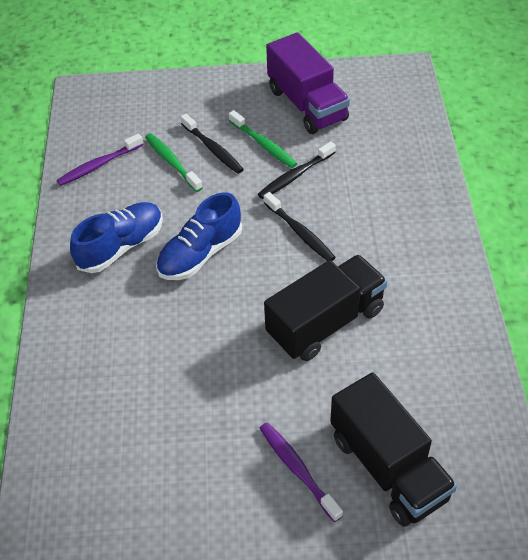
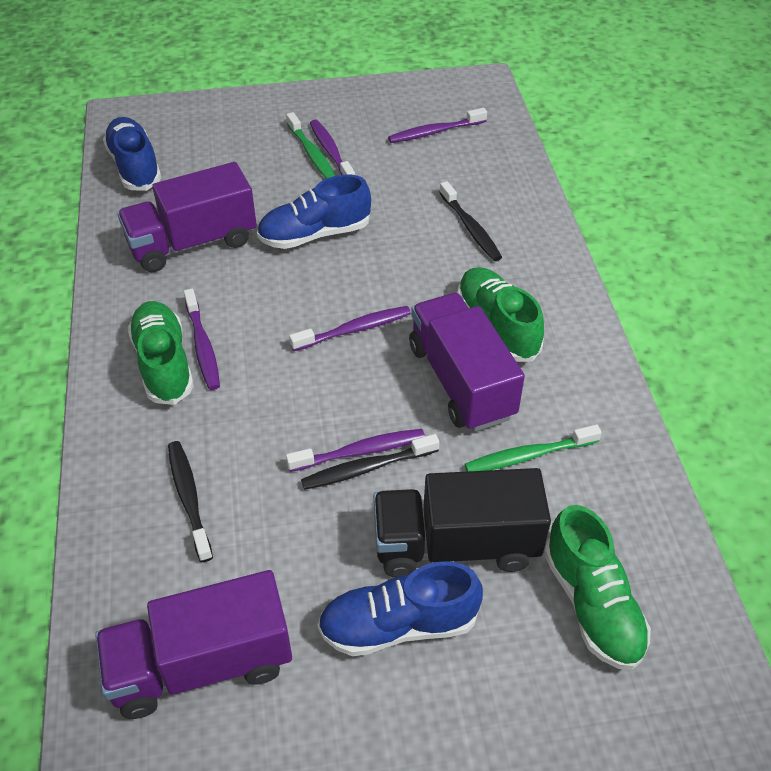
black truck: 2 -> 1
blue shoe: 2 -> 3
green shoe: 0 -> 3
purple toothbrush: 2 -> 5
purple truck: 1 -> 3

